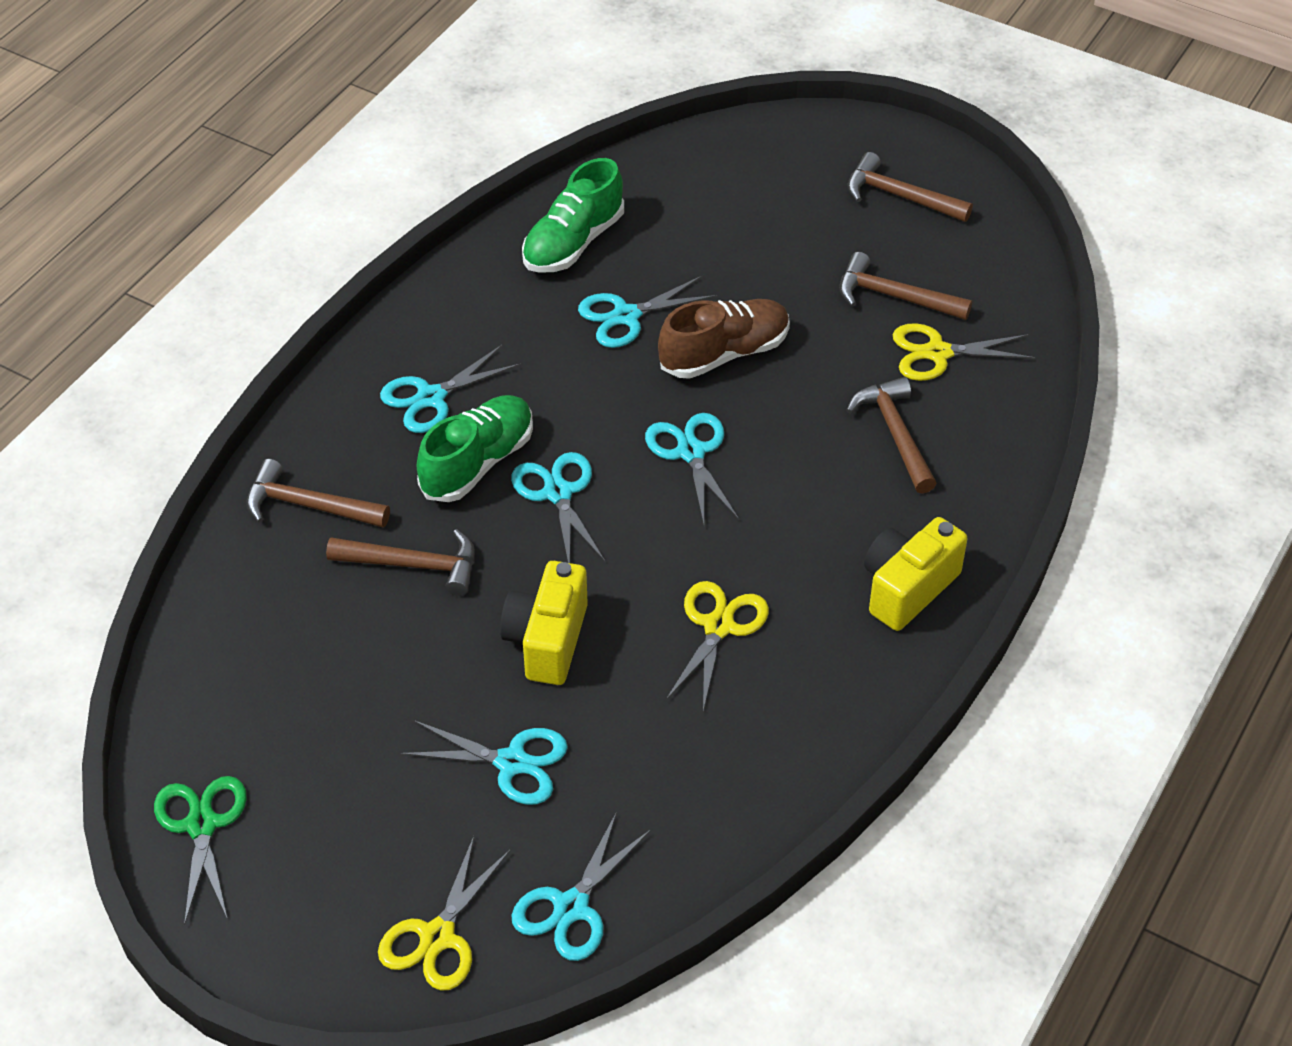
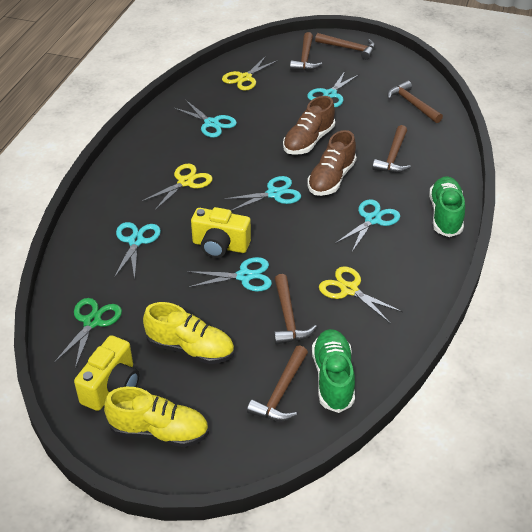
brown hammer: 5 -> 6
brown shoe: 1 -> 2
yellow shoe: 0 -> 2

